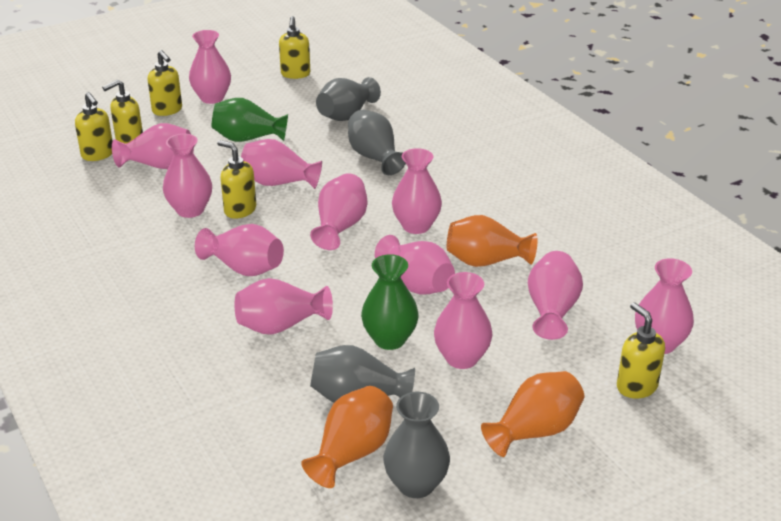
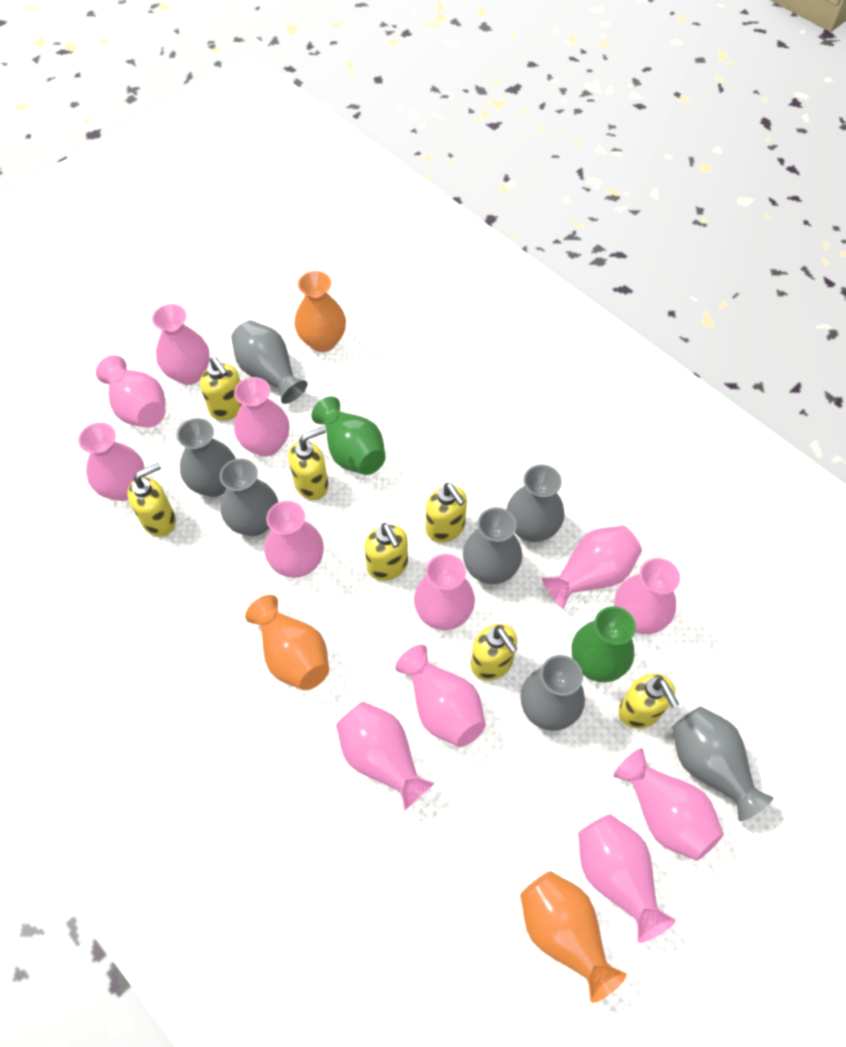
grey vase: 4 -> 7
yellow soap dispenser: 6 -> 7

